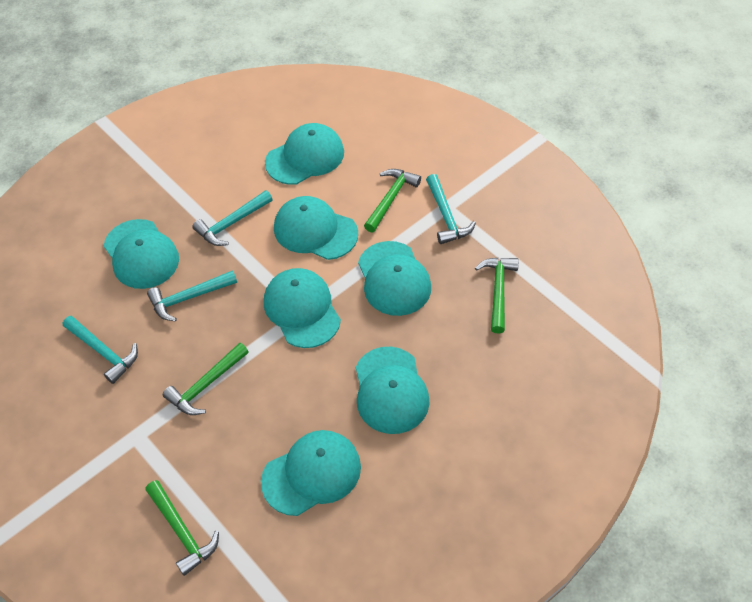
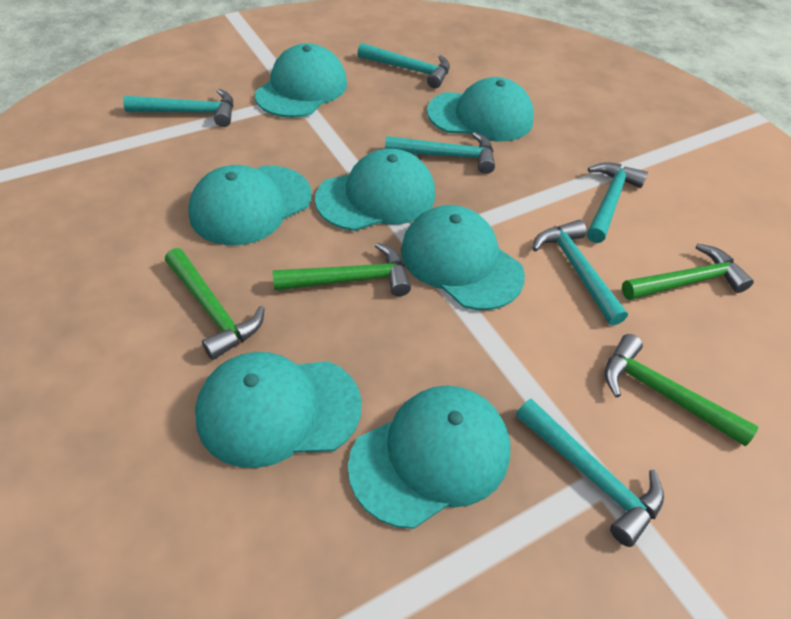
turquoise hammer: 4 -> 6

